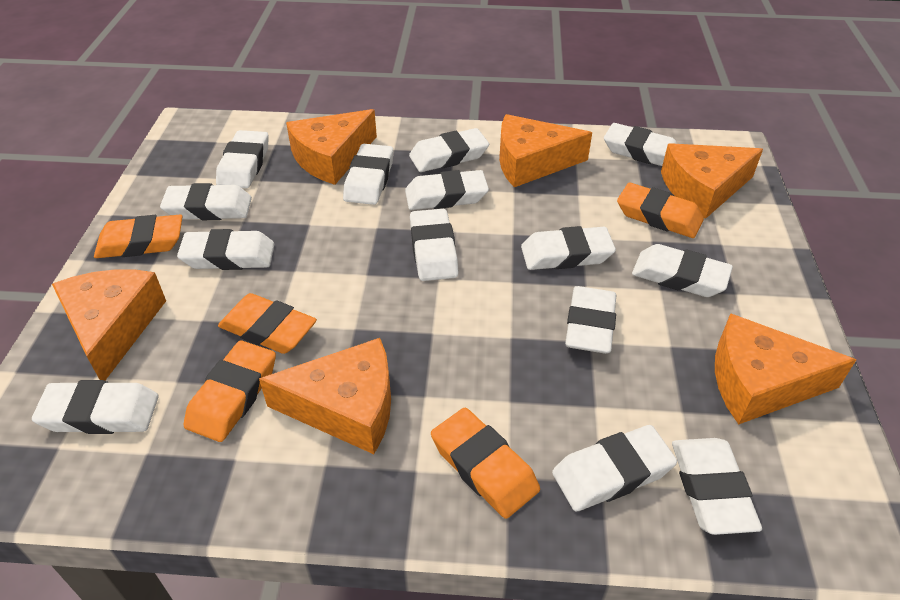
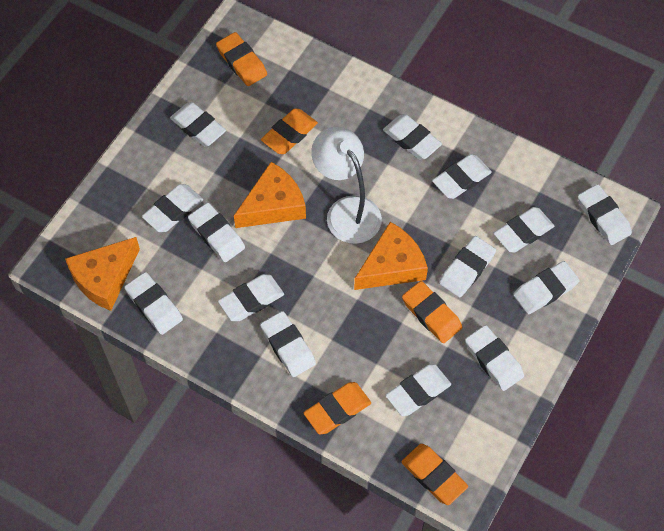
orange cheese: 6 -> 3
white lamp: 0 -> 1

